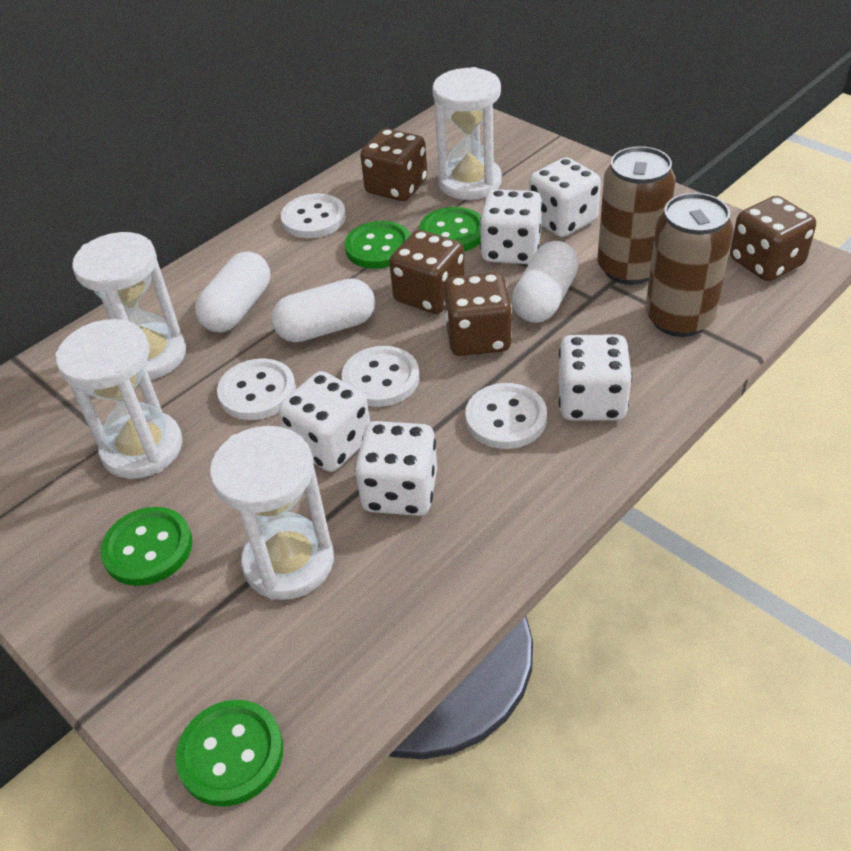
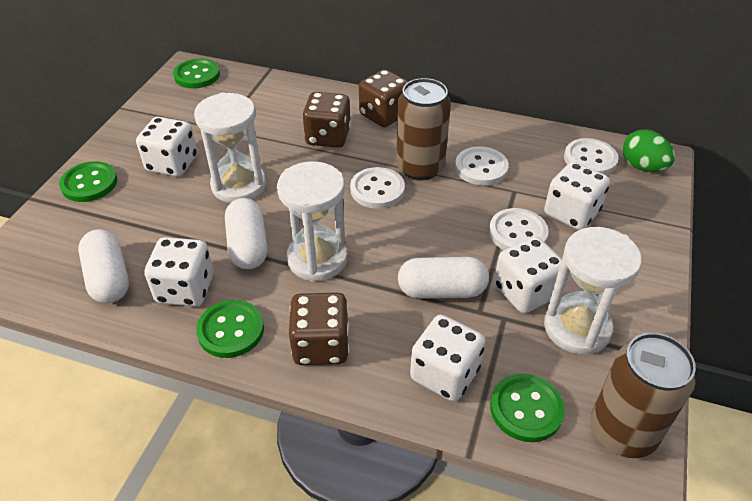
brown dice: 4 -> 3
green egg: 0 -> 1
white hourglass: 4 -> 3

